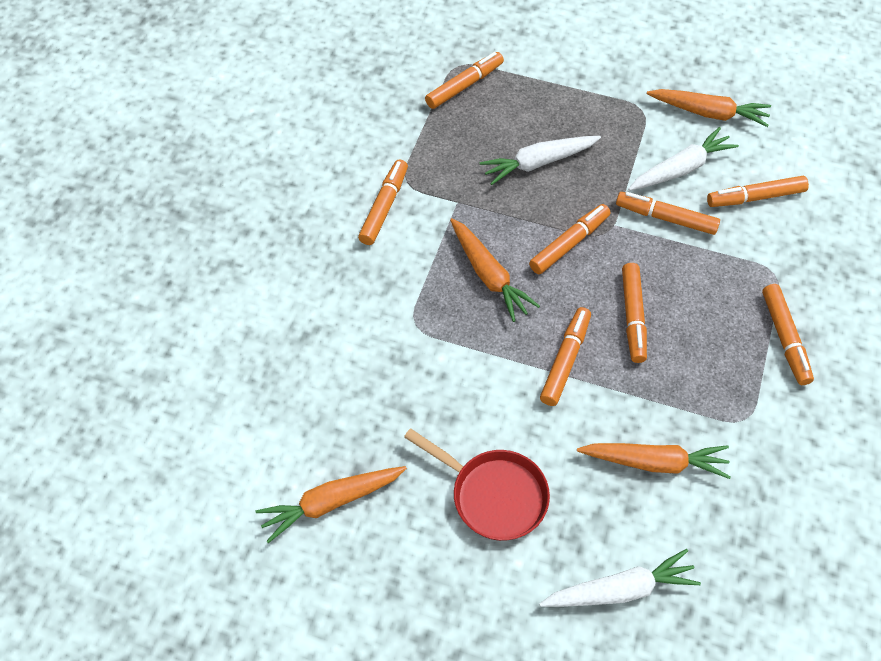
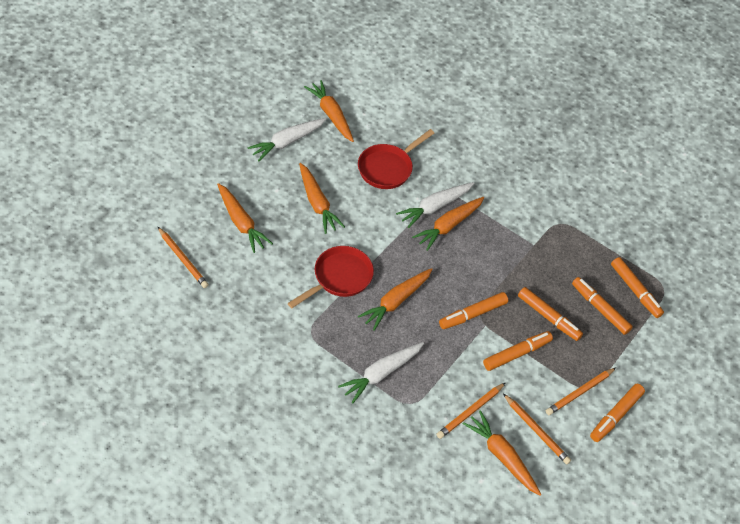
orange carrot: 4 -> 6
orange marker: 8 -> 6
orange pencil: 0 -> 4
red pan: 1 -> 2

